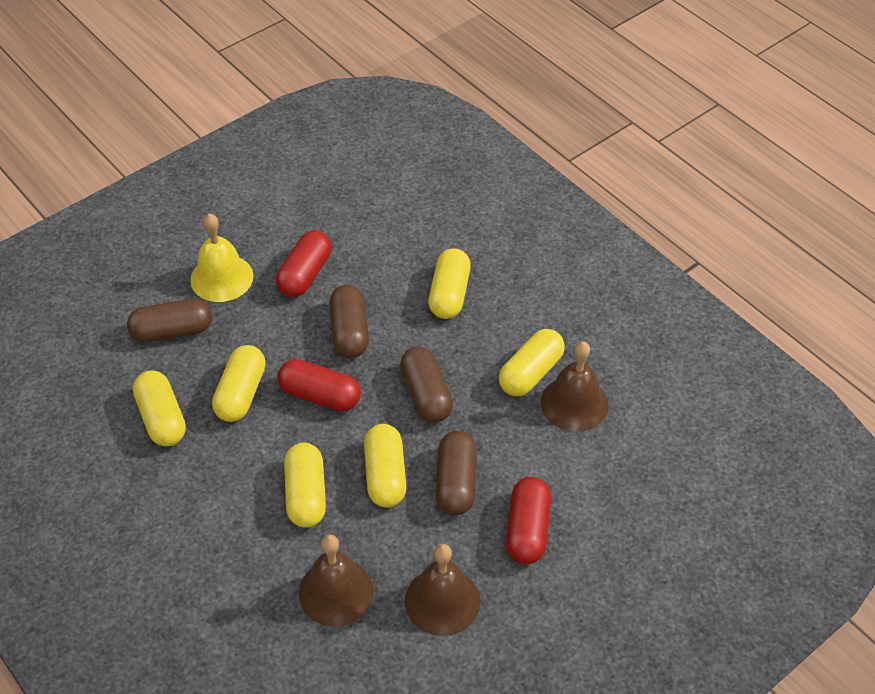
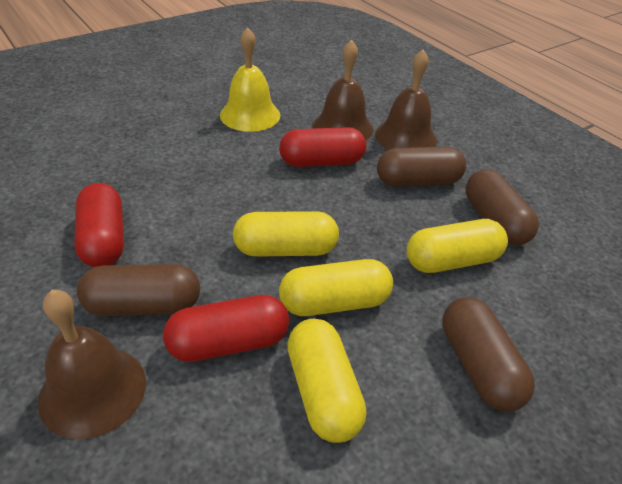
yellow capsule: 6 -> 4

